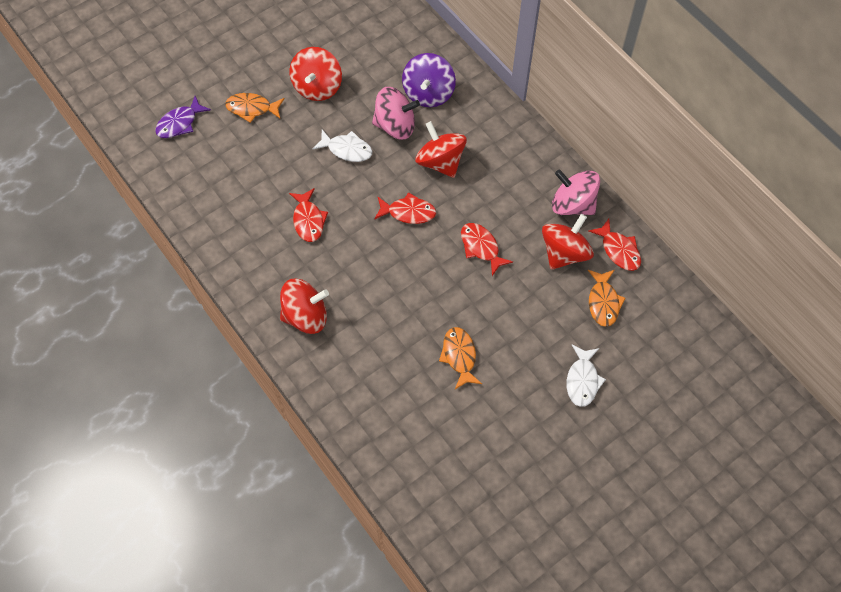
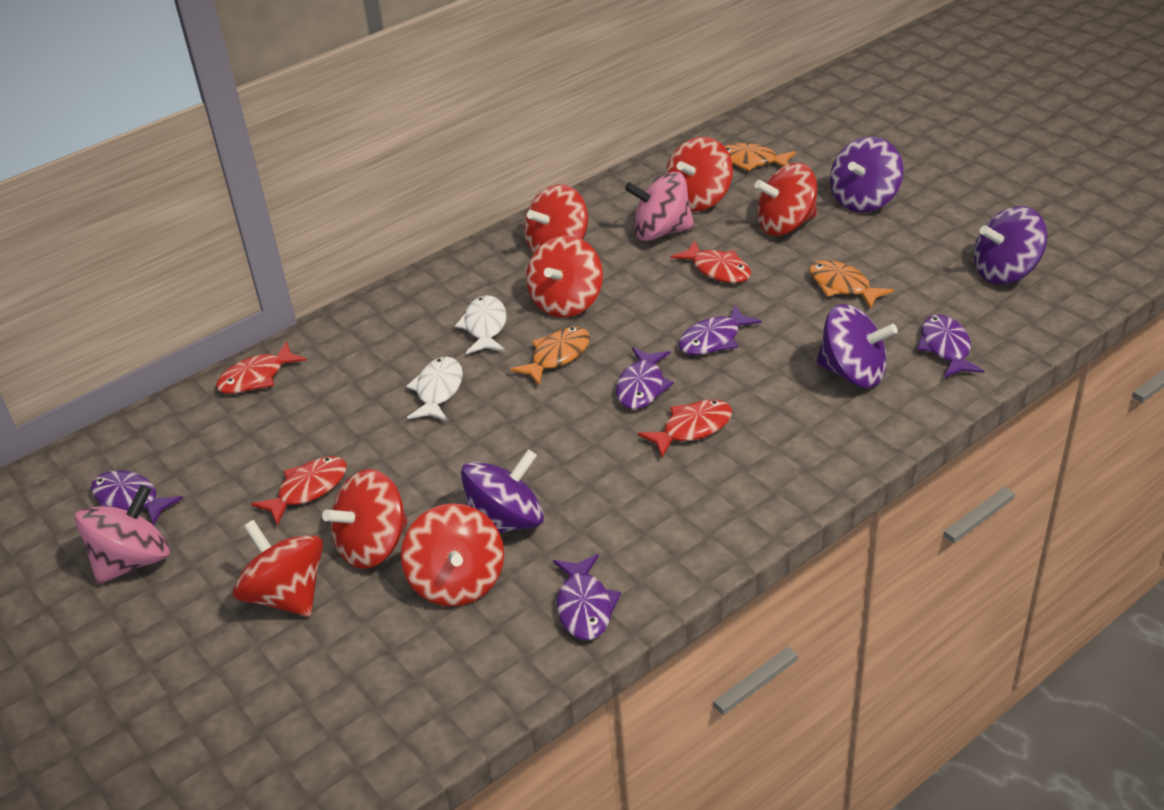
purple fish: 1 -> 5
purple spinning top: 1 -> 4
red spinning top: 4 -> 7

